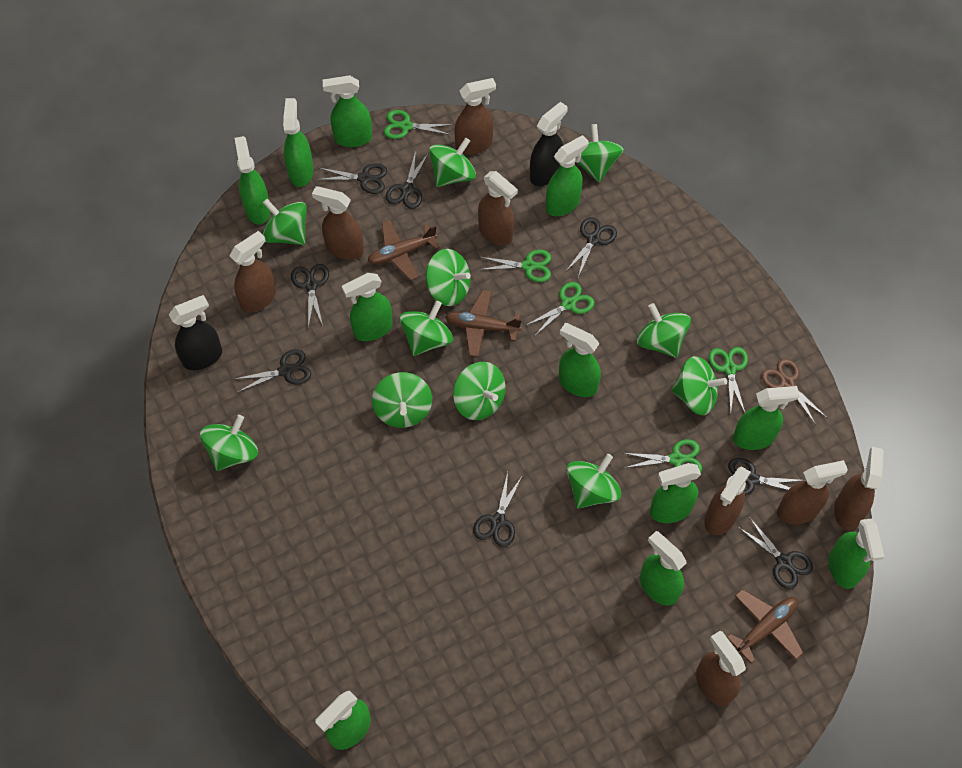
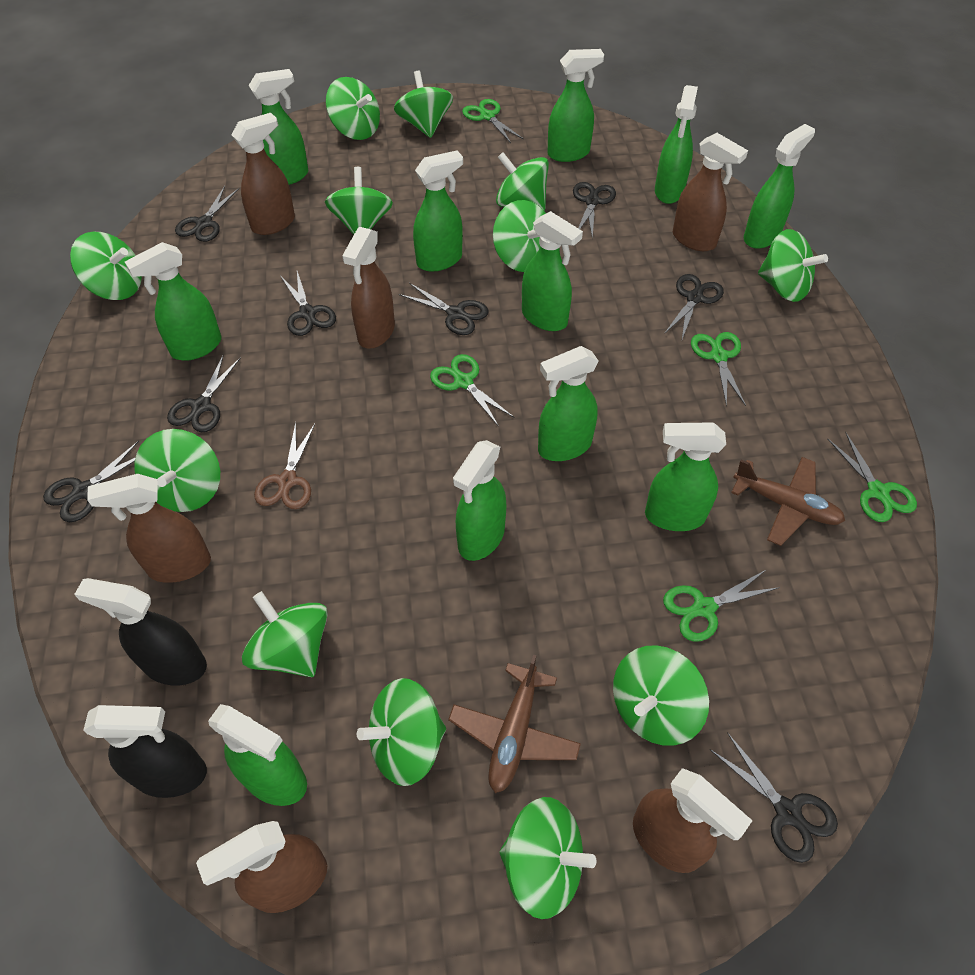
brown plane: 3 -> 2
brown spray bottle: 8 -> 6
green spinning top: 11 -> 12

